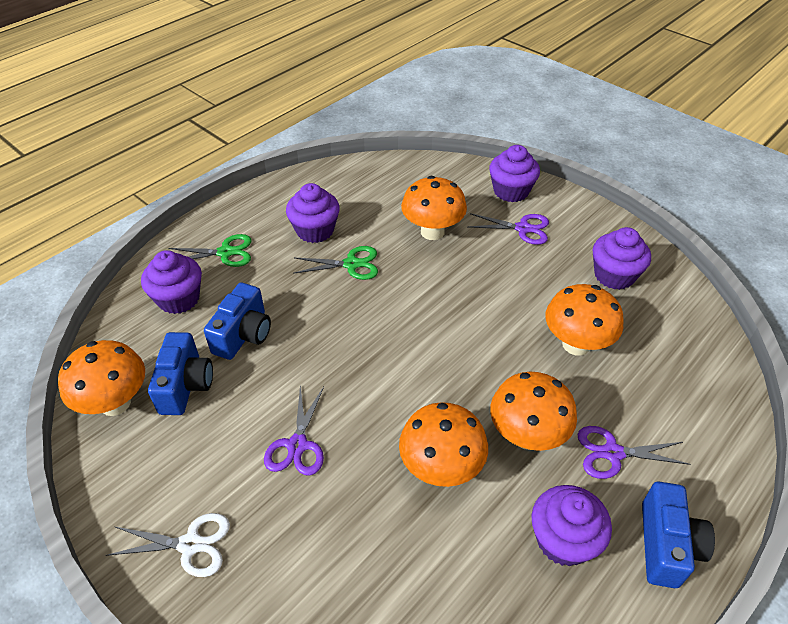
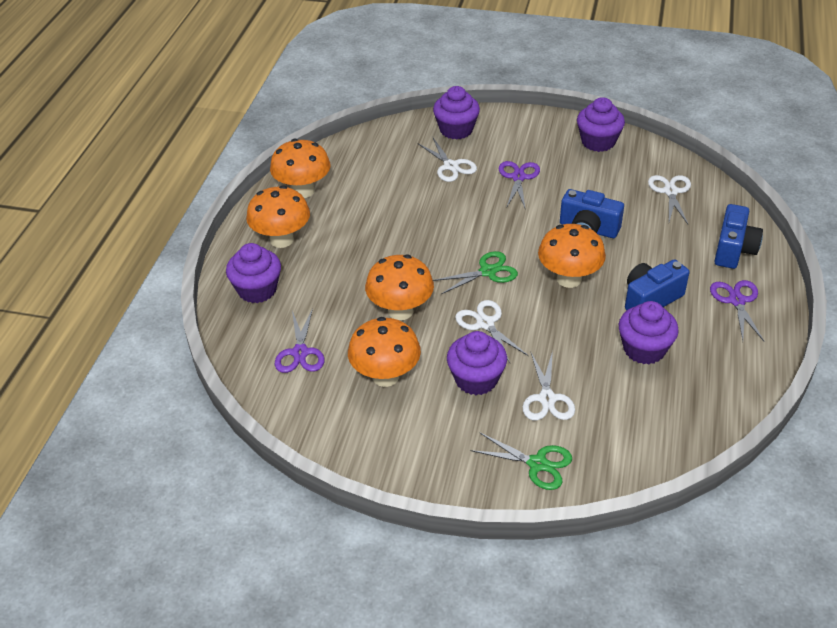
white scissors: 1 -> 4

